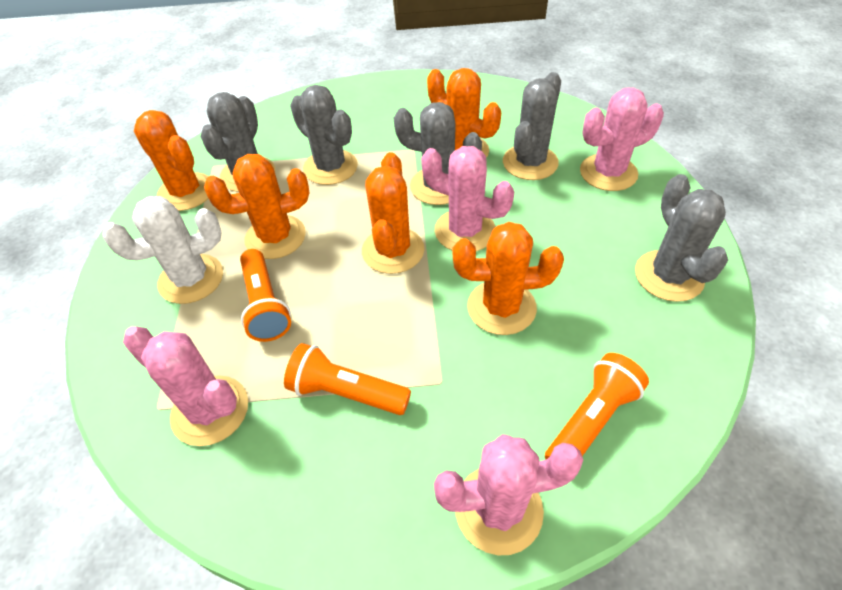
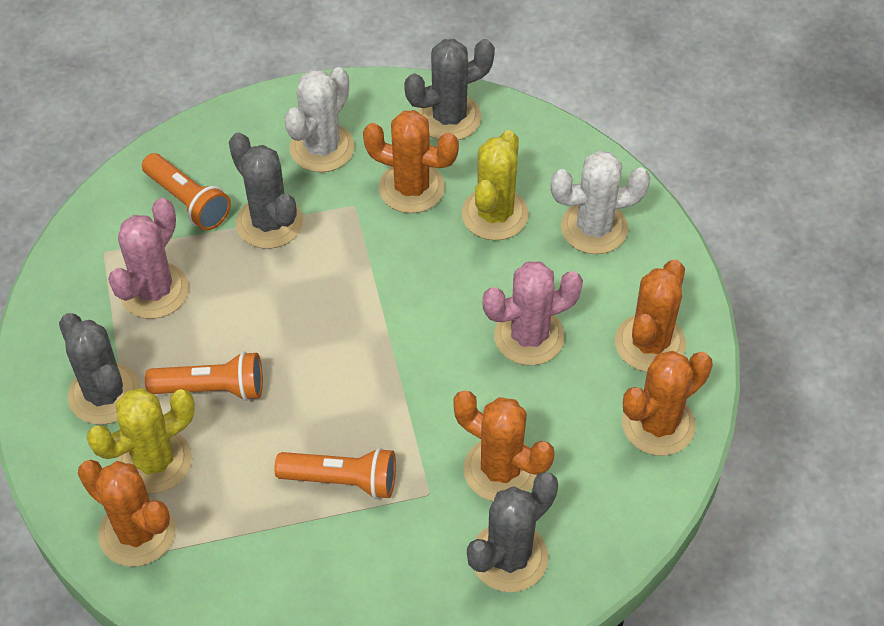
grey cactus: 5 -> 4
pink cactus: 4 -> 2
white cactus: 1 -> 2
yellow cactus: 0 -> 2

